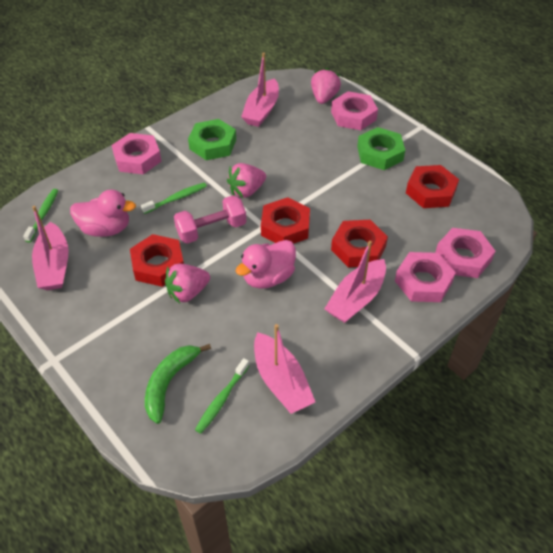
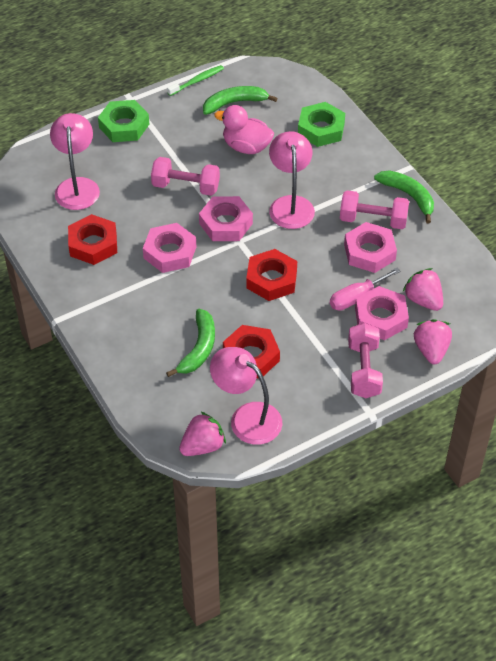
green banana: 1 -> 3
green toothbrush: 3 -> 1
pink boat: 4 -> 0
pink duck: 2 -> 1
pink dumbbell: 1 -> 3
pink lamp: 0 -> 3
pink screwdriver: 0 -> 1
red nut: 4 -> 3

